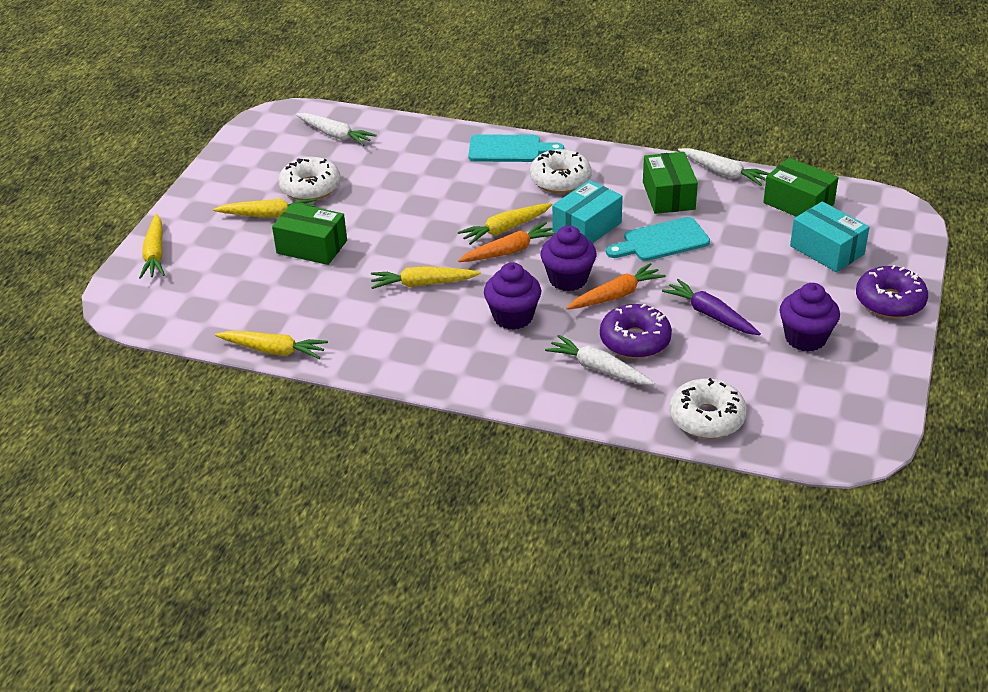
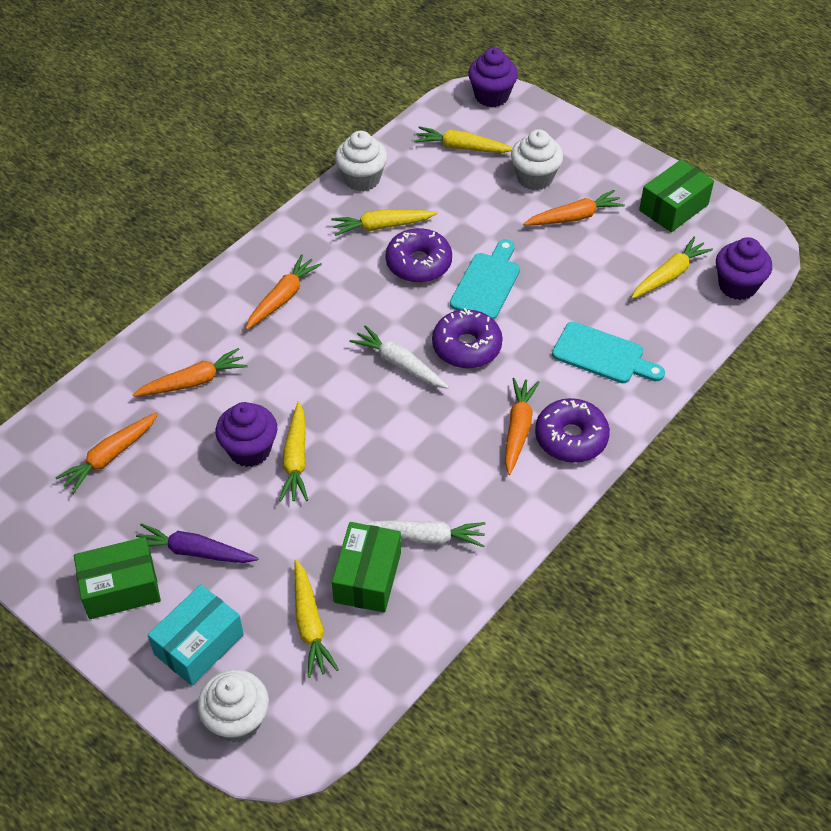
orange carrot: 2 -> 5
purple donut: 2 -> 3
turquoise box: 2 -> 1
white carrot: 3 -> 2
white cupcake: 0 -> 3
white donut: 3 -> 0

